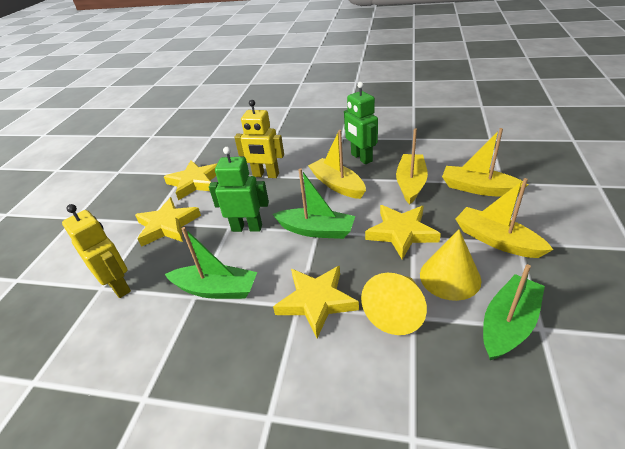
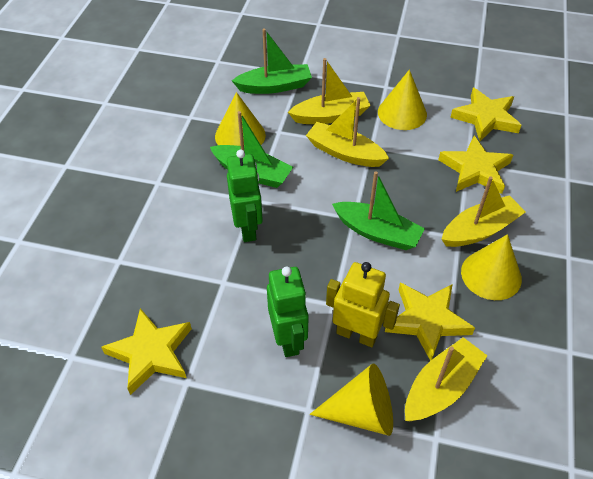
yellow cone: 2 -> 4
yellow robot: 2 -> 1

